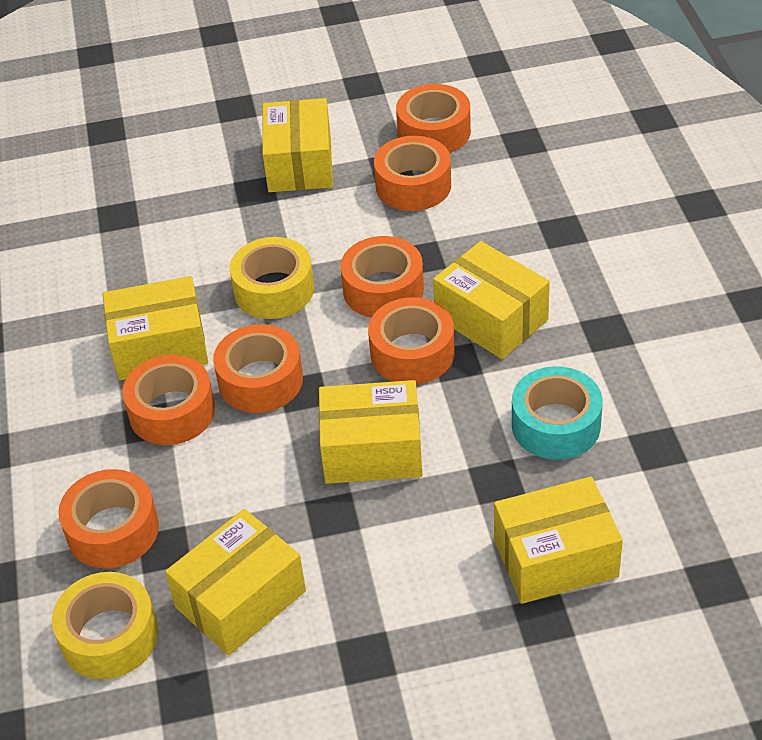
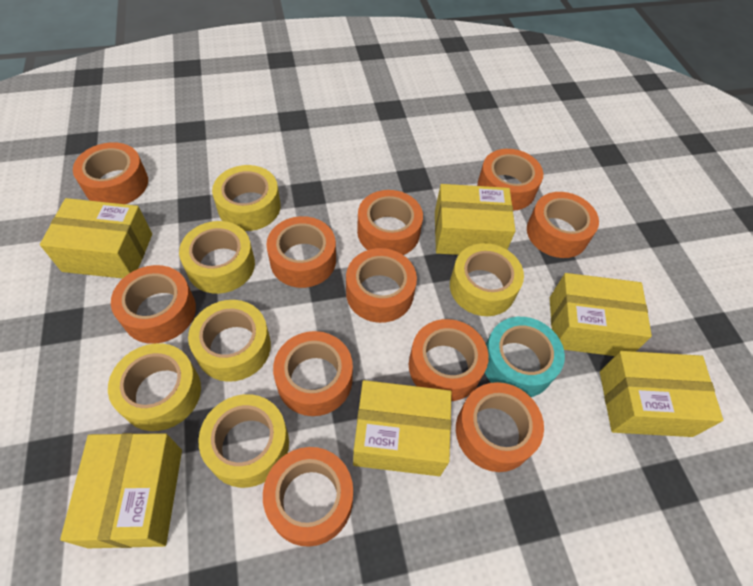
orange tape: 7 -> 11
yellow tape: 2 -> 6

